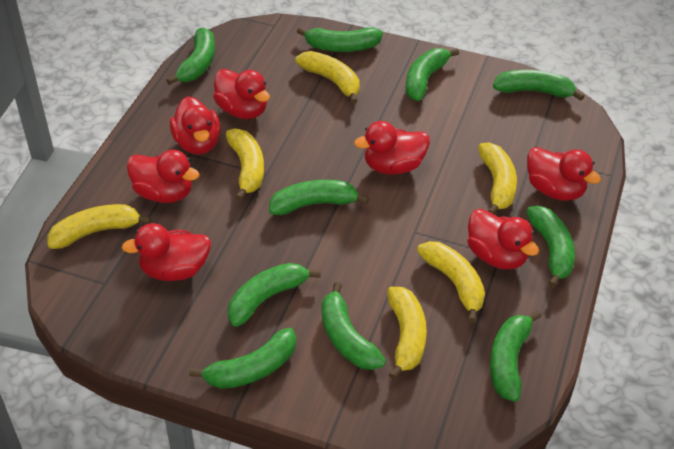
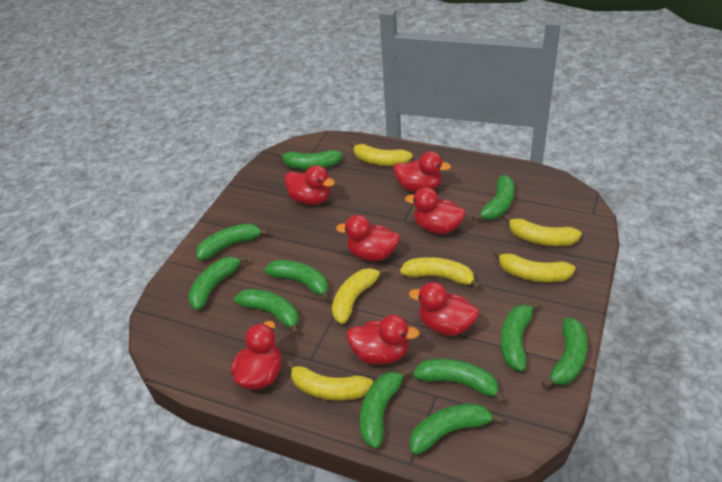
green banana: 10 -> 11

